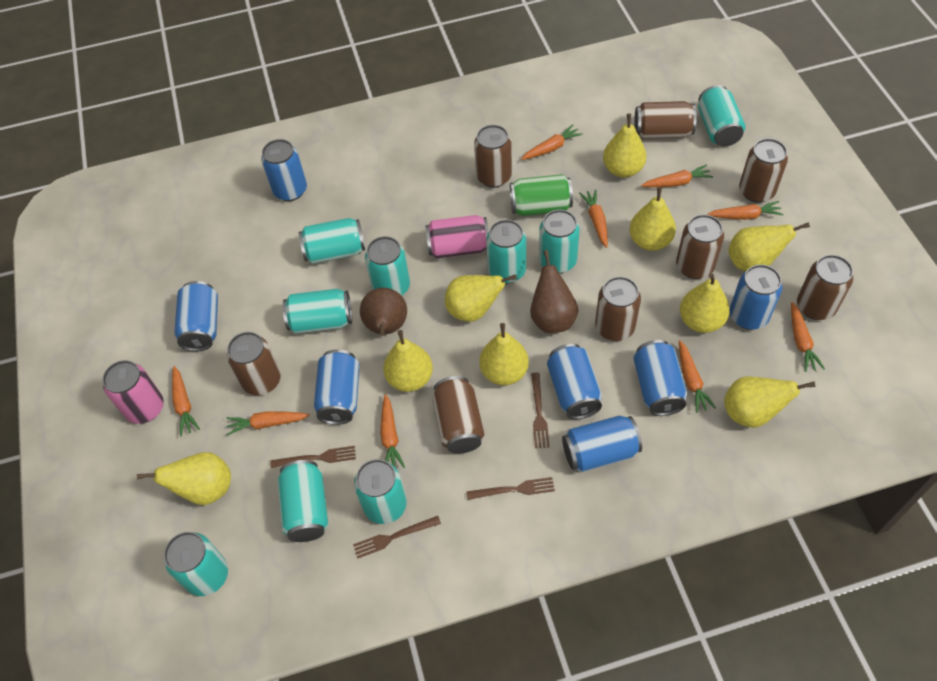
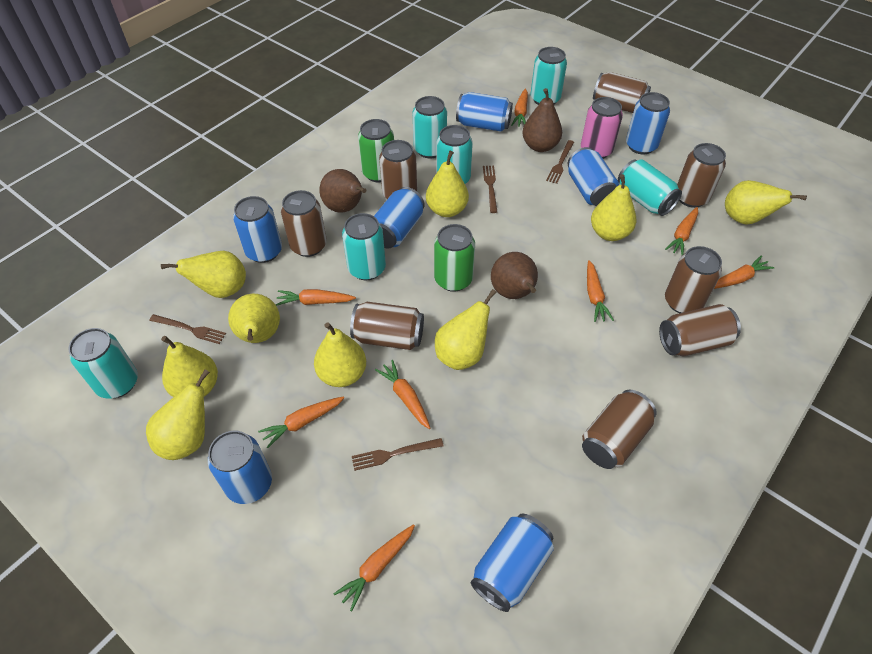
brown pear: 2 -> 3
green can: 1 -> 2
orange carrot: 9 -> 8
pink can: 2 -> 1
turquoise can: 9 -> 6

